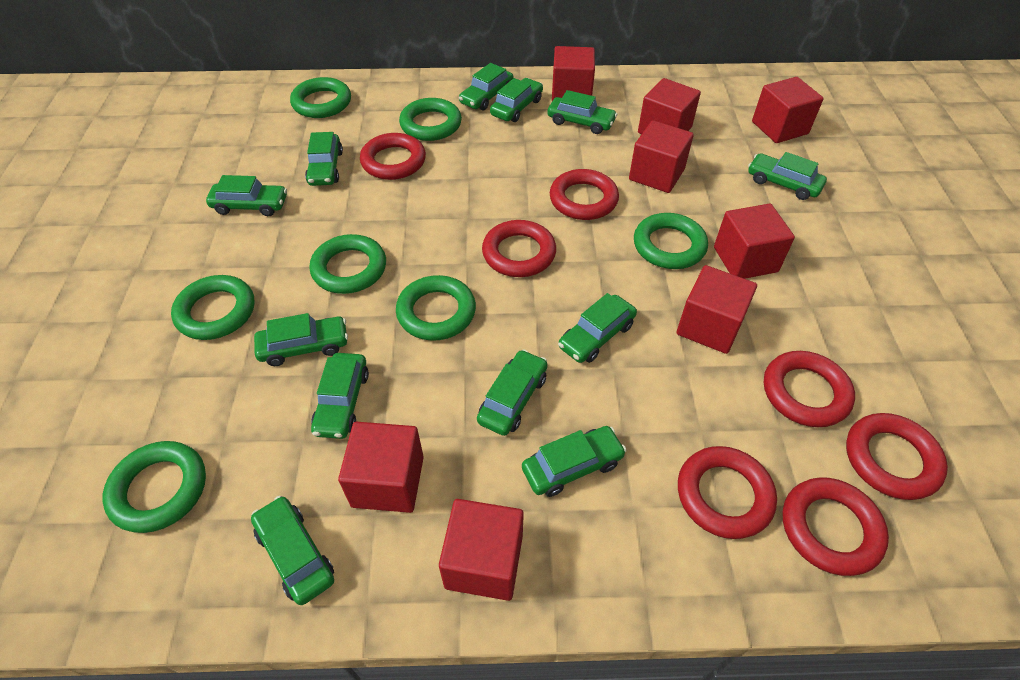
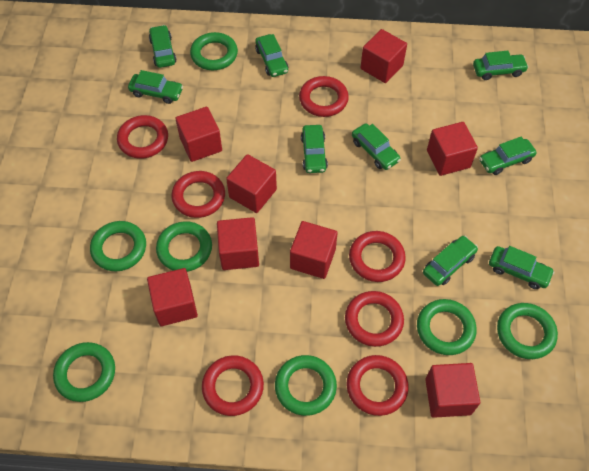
green car: 12 -> 9

